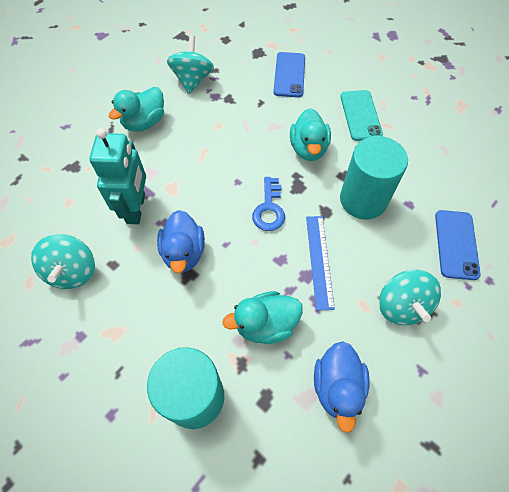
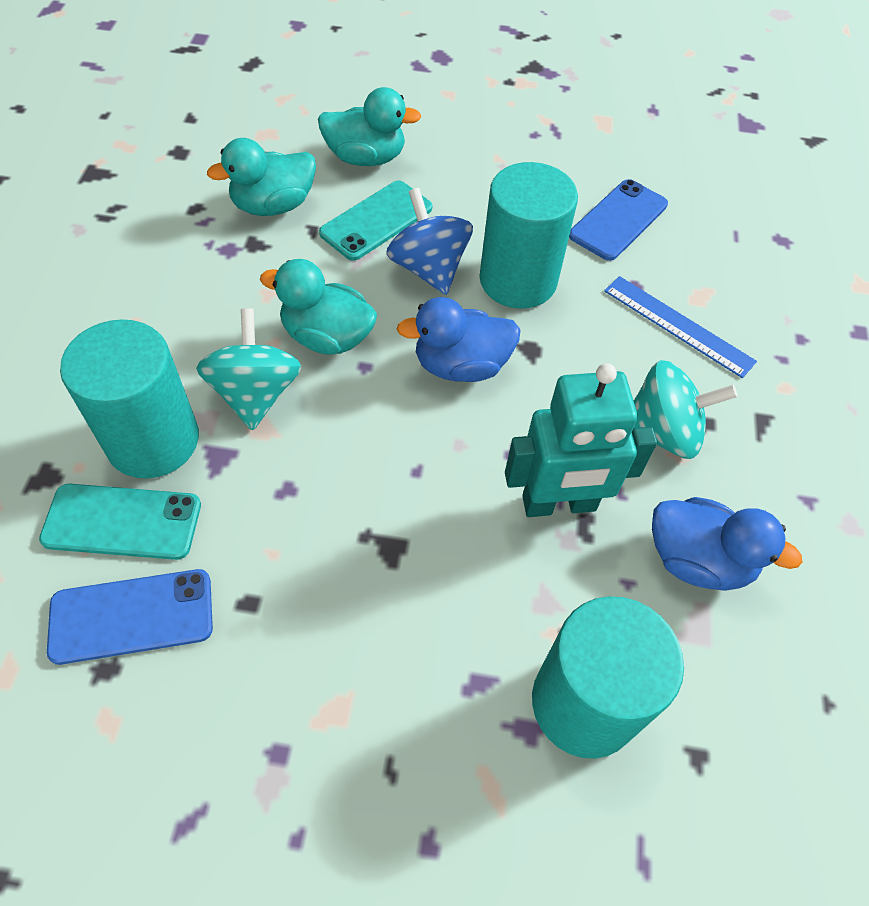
blue key: 1 -> 0
blue spinning top: 0 -> 1
turquoise cylinder: 2 -> 3
turquoise phone: 1 -> 2
turquoise spinning top: 3 -> 2

